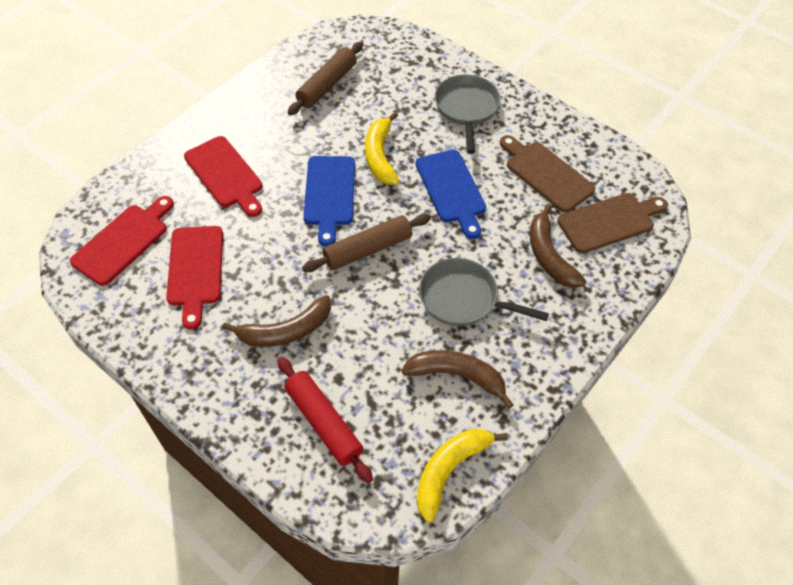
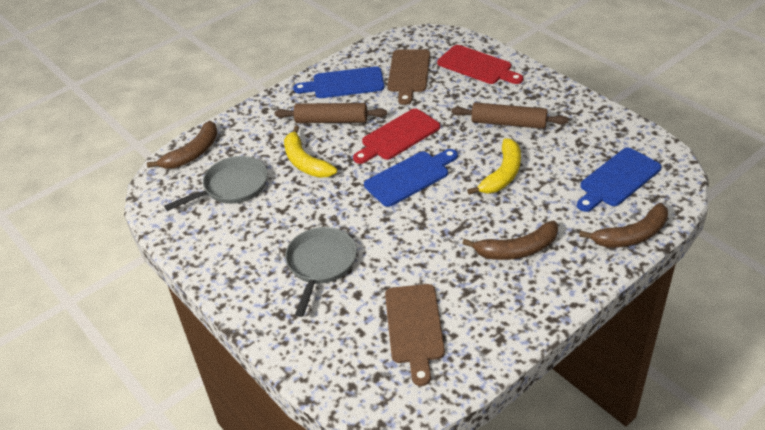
blue cutting board: 2 -> 3
red cutting board: 3 -> 2
red rolling pin: 1 -> 0

